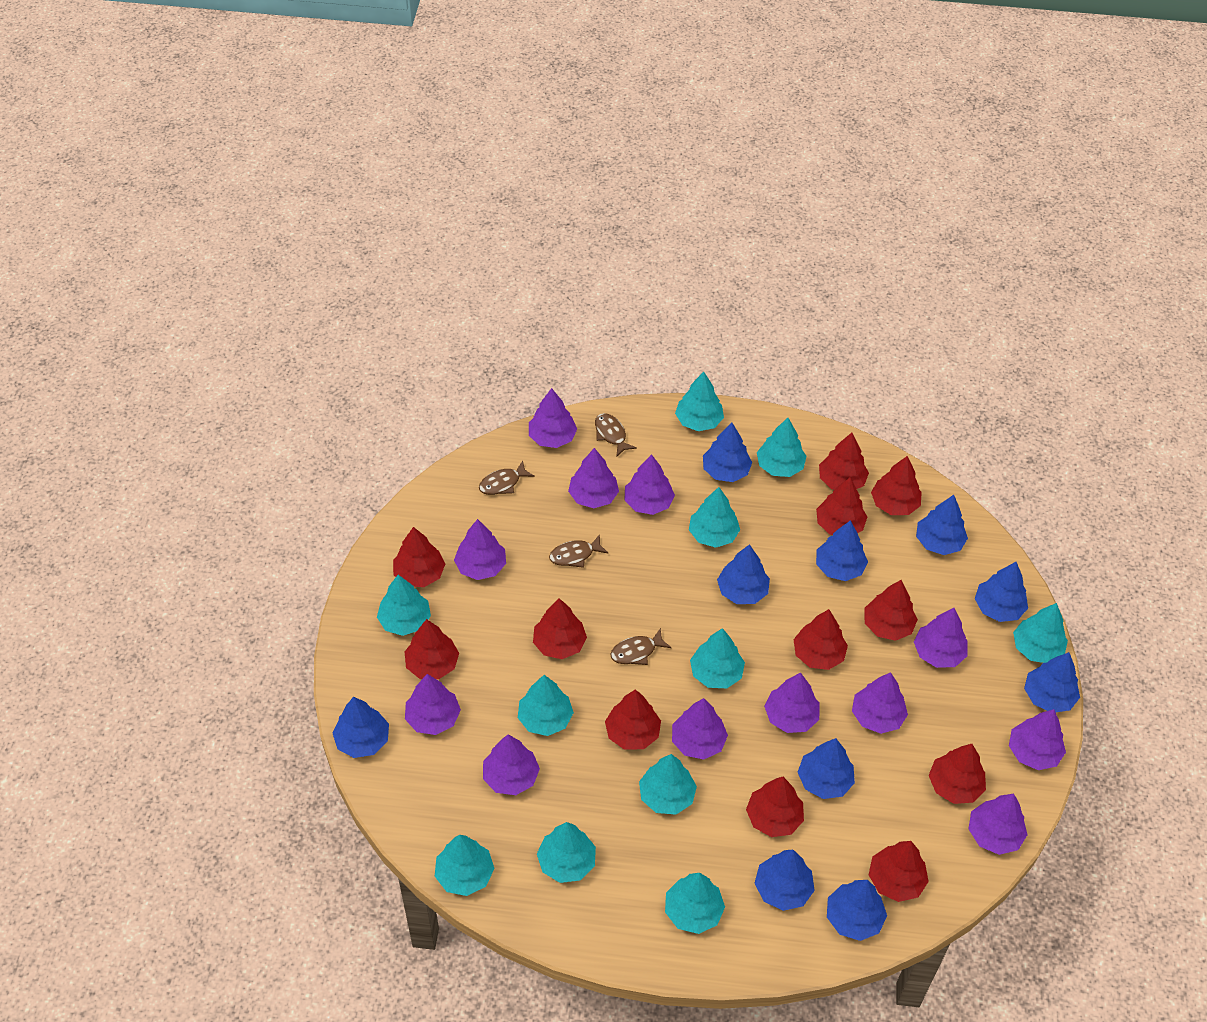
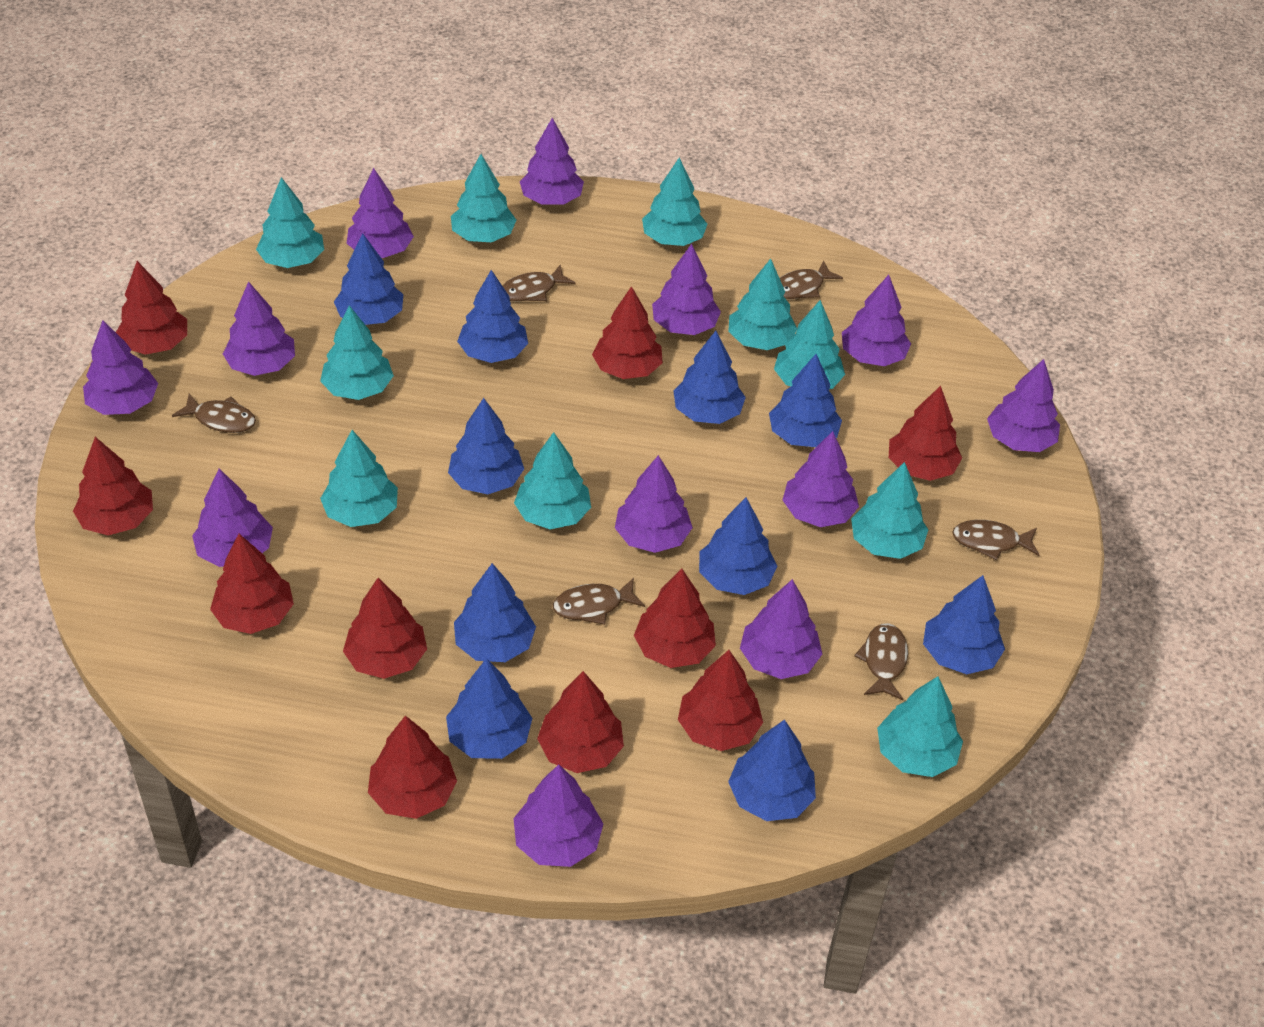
brown fish: 4 -> 6
red tree: 12 -> 10
turquoise tree: 11 -> 10

